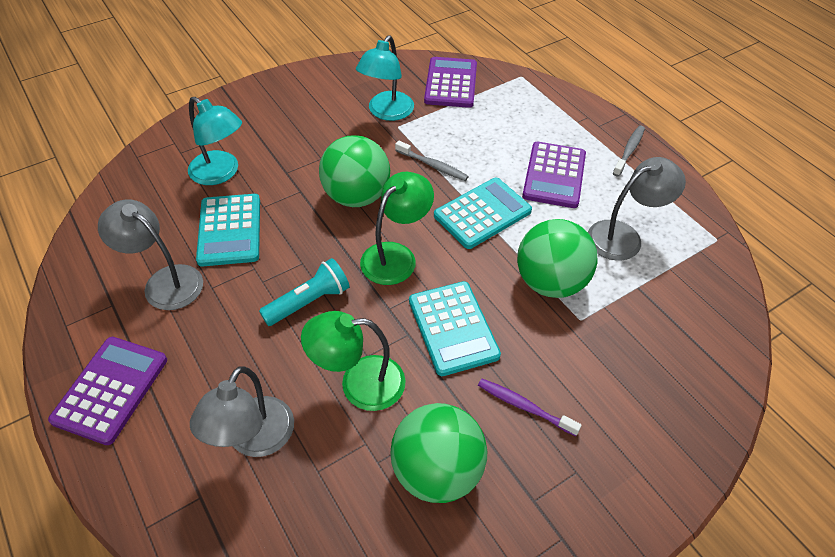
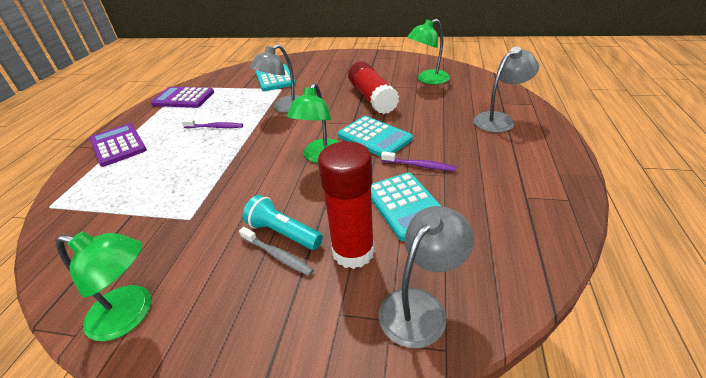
green ball: 3 -> 0
green lamp: 2 -> 3
grey toothbrush: 2 -> 1
purple calculator: 3 -> 2
purple toothbrush: 1 -> 2
red glue stick: 0 -> 2
turquoise lamp: 2 -> 0

